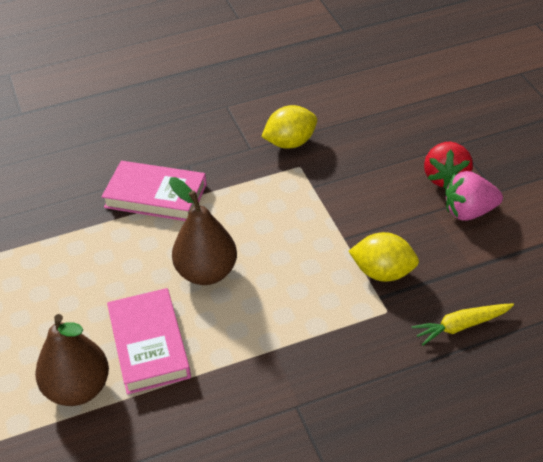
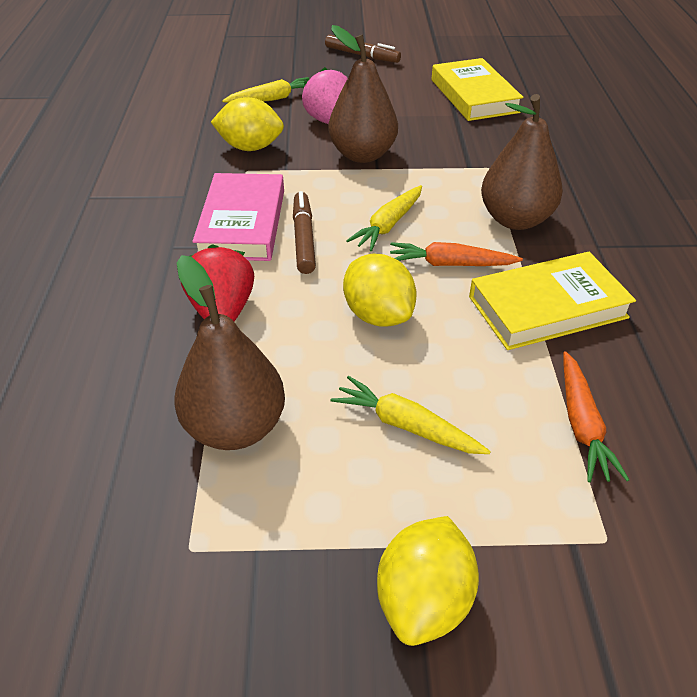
brown marker: 0 -> 2
brown pear: 2 -> 3
orange carrot: 0 -> 2
pink book: 2 -> 1
yellow book: 0 -> 2
yellow carrot: 1 -> 3
yellow lemon: 2 -> 3

